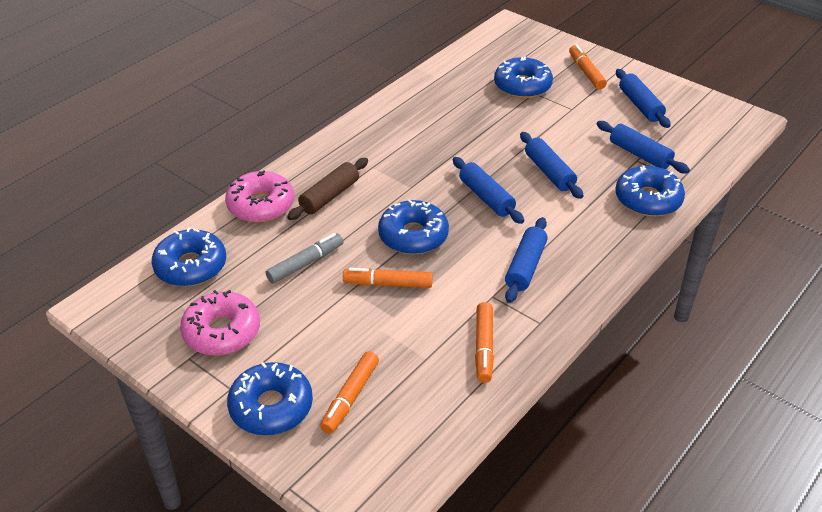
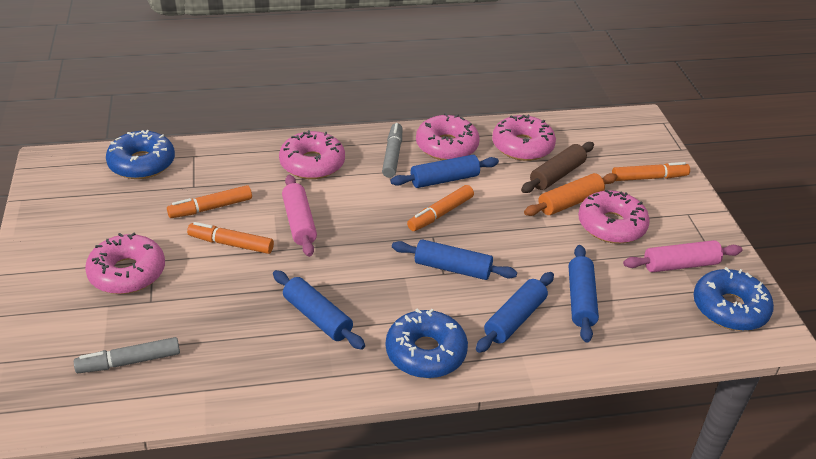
blue donut: 5 -> 3
grey marker: 1 -> 2
orange rolling pin: 0 -> 1
pink donut: 2 -> 5
pink rolling pin: 0 -> 2

